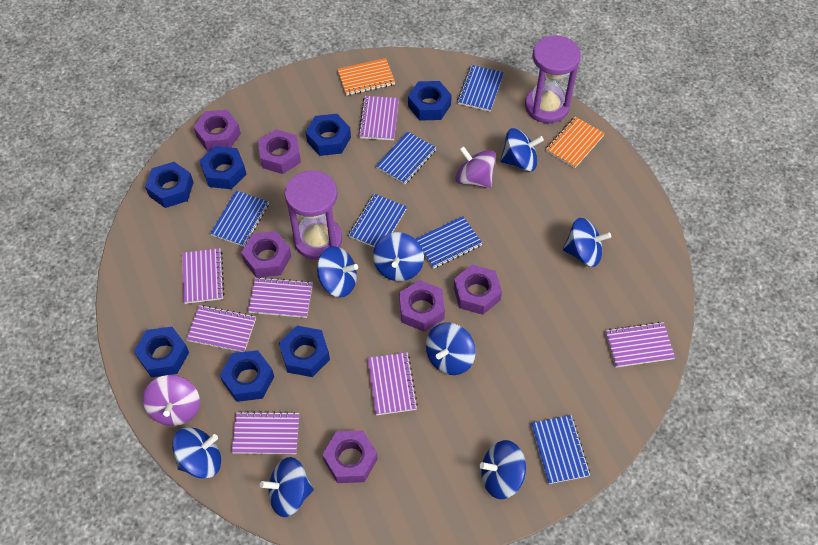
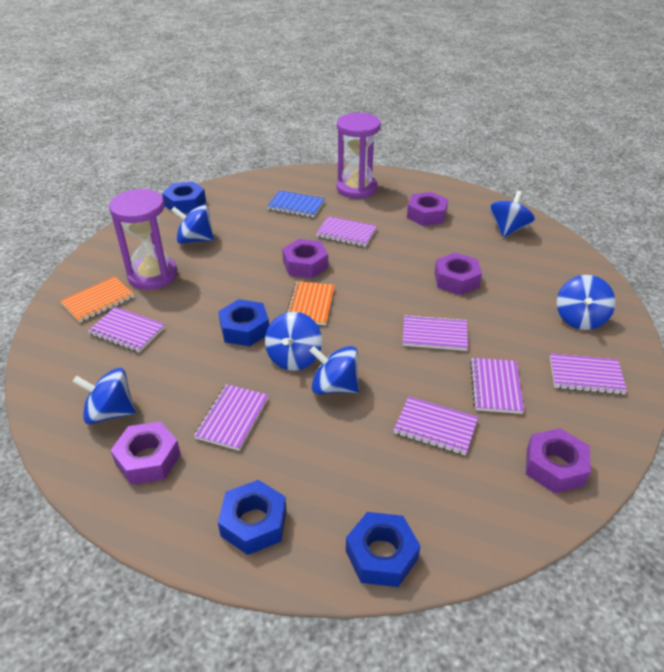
blue notebook: 6 -> 1
blue nut: 7 -> 4
blue spinning top: 8 -> 6
purple nut: 6 -> 5
purple spinning top: 2 -> 0

